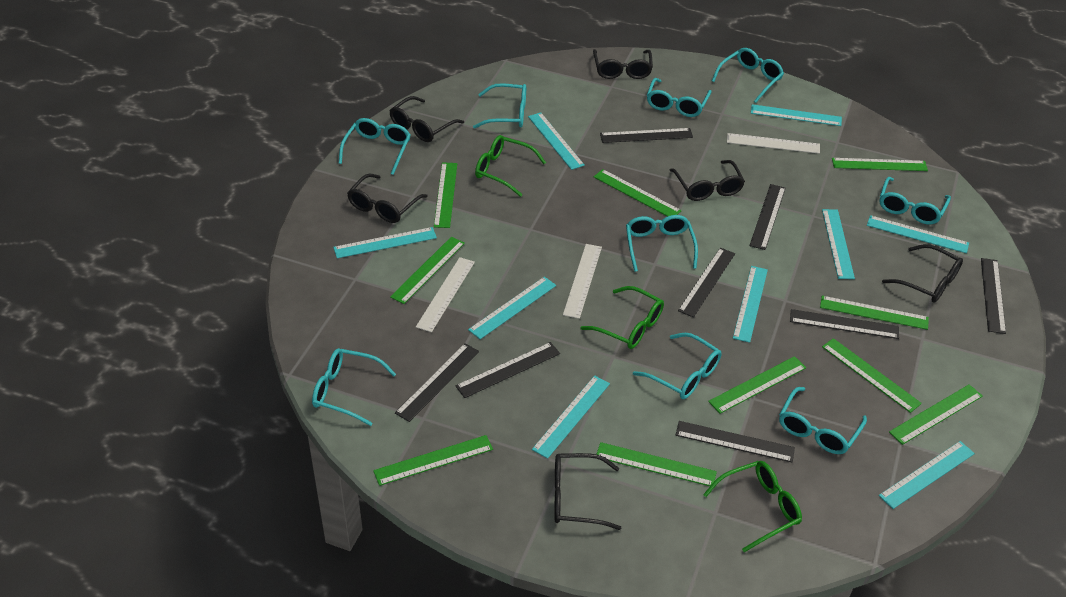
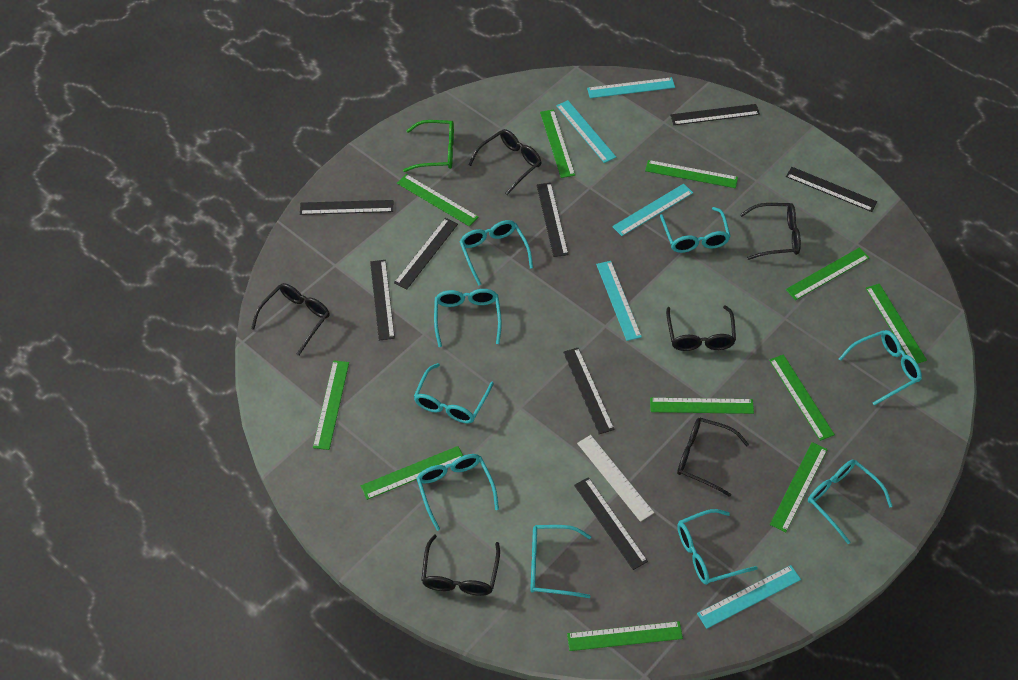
green glasses: 3 -> 1
green ruler: 10 -> 11
turquoise ruler: 9 -> 5
white ruler: 3 -> 1

